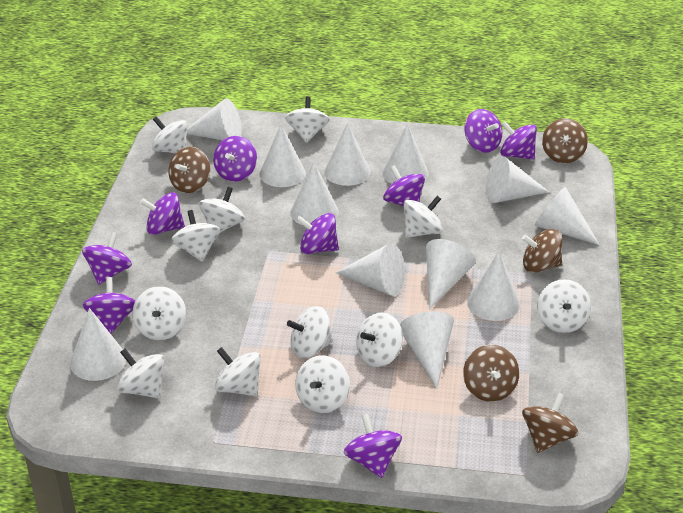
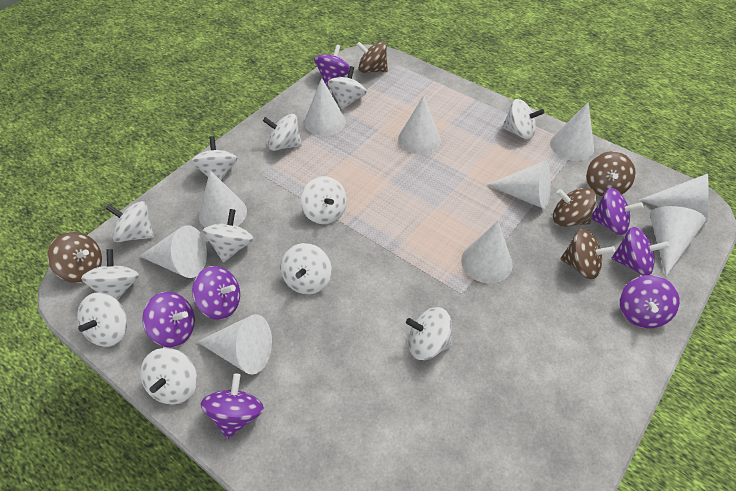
purple spinning top: 9 -> 7
white cone: 12 -> 10

